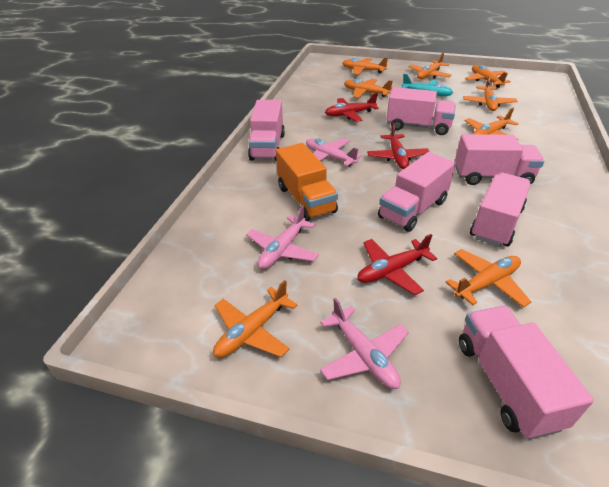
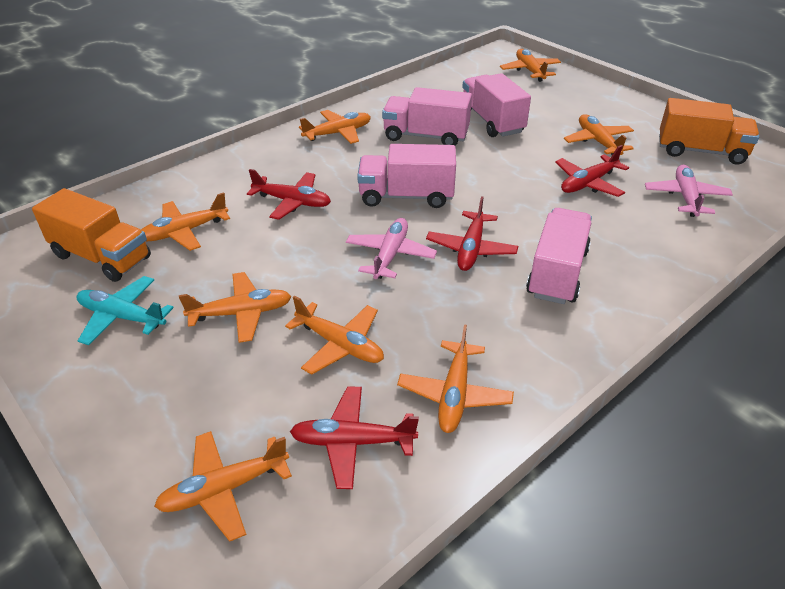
orange truck: 1 -> 2
pink plane: 3 -> 2
pink truck: 6 -> 4
red plane: 3 -> 4

